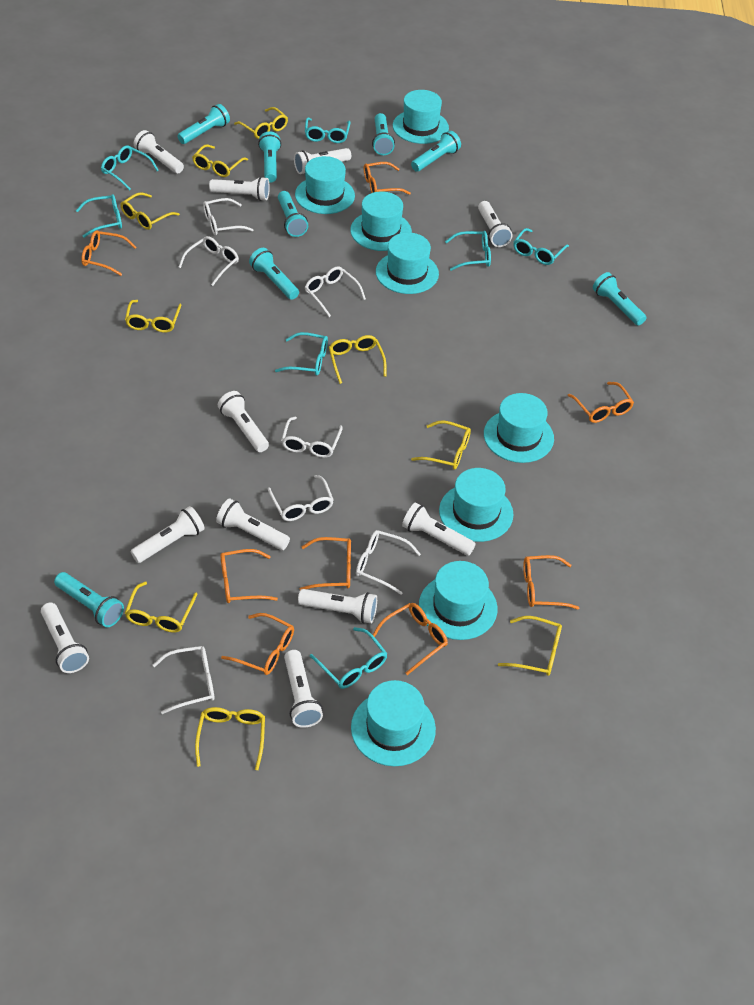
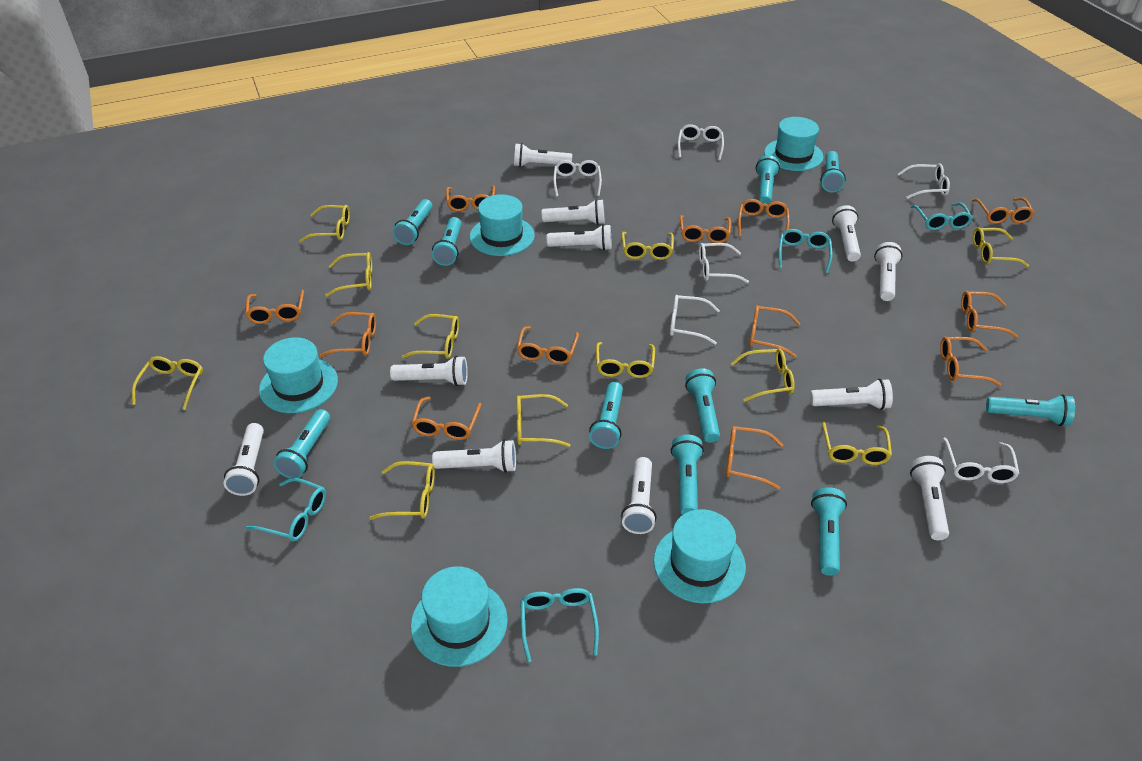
orange glasses: 8 -> 12
turquoise flashlight: 8 -> 10
turquoise glasses: 7 -> 4
turquoise hat: 8 -> 5
white glasses: 7 -> 6
yellow glasses: 9 -> 11

